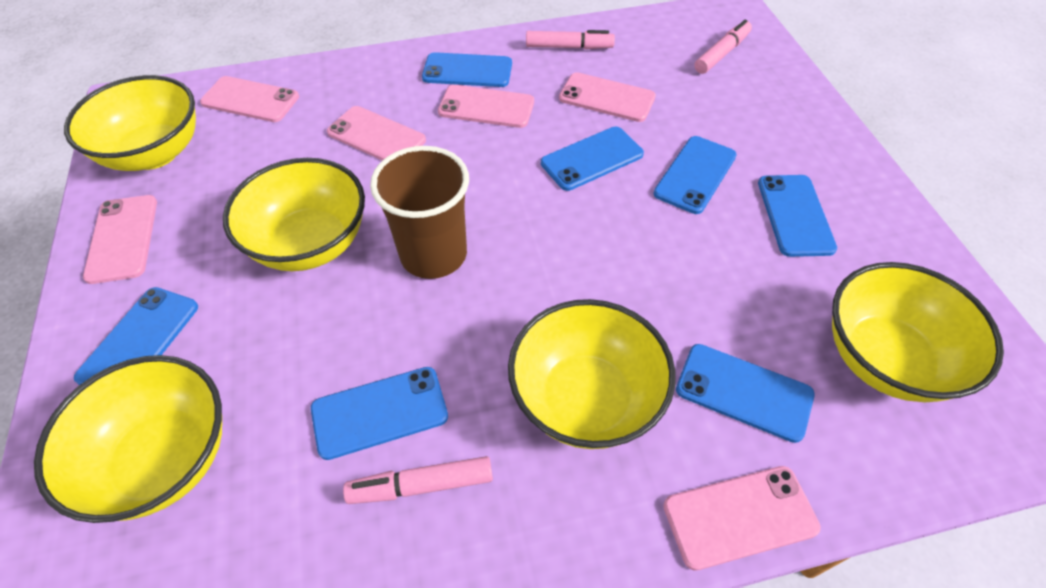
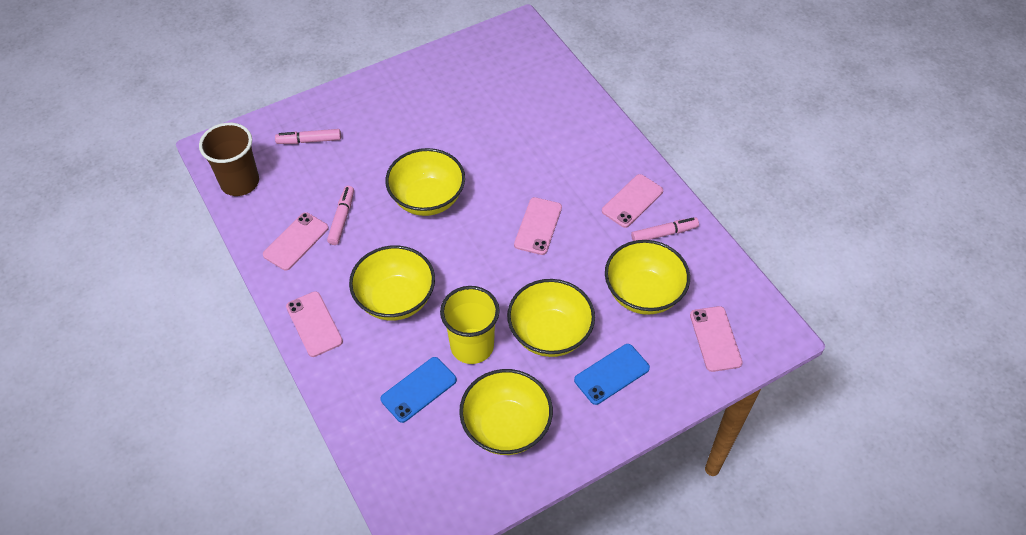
blue phone: 7 -> 2
pink phone: 6 -> 5
yellow cup: 0 -> 1

